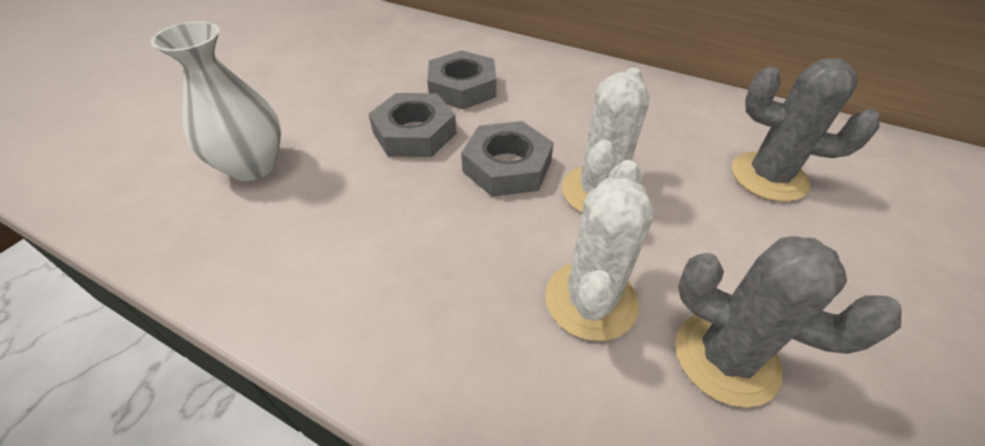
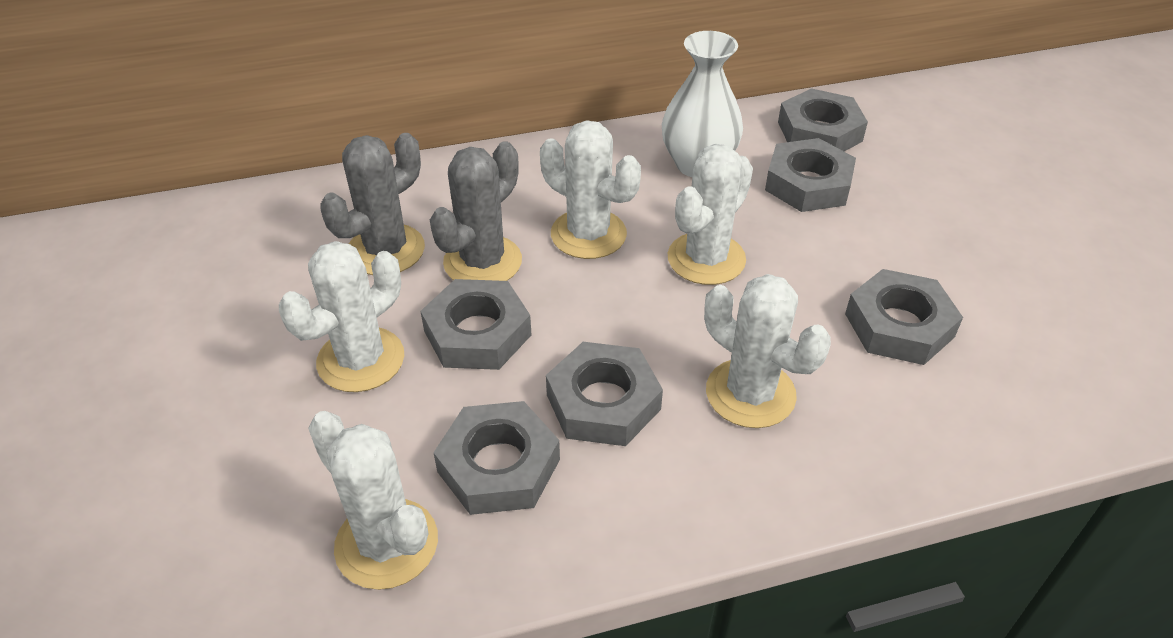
grey nut: 3 -> 6
white cactus: 2 -> 5

